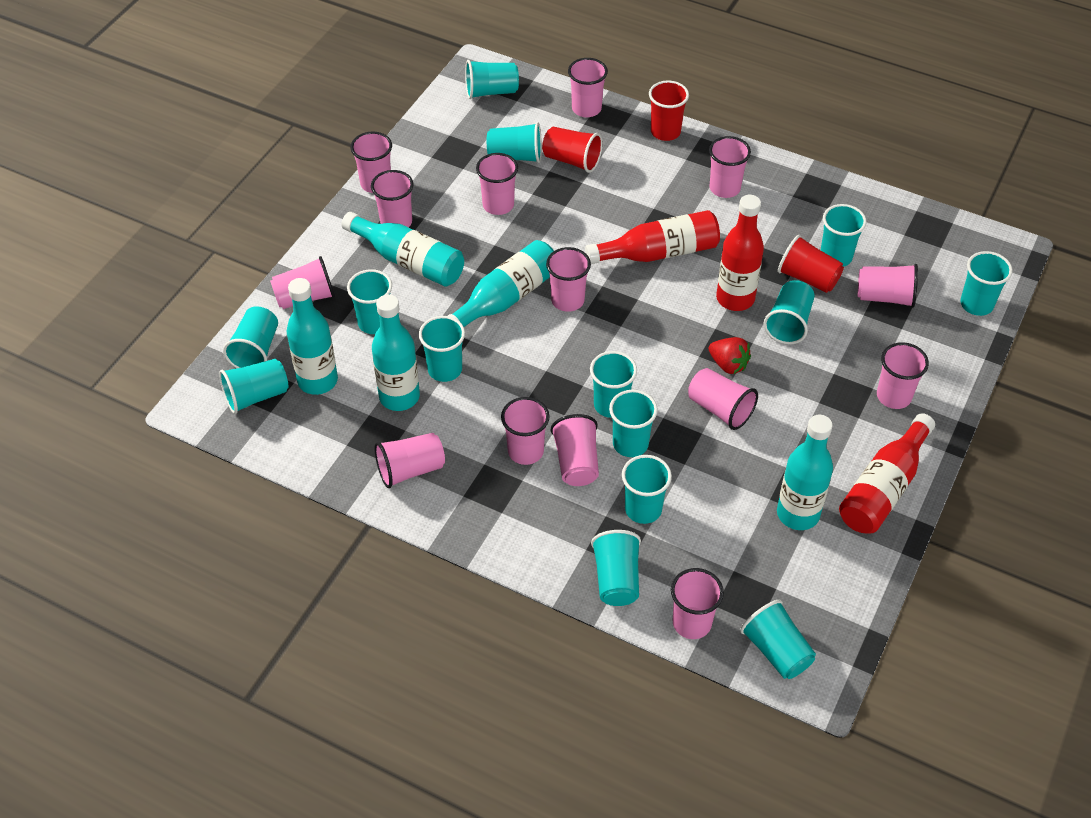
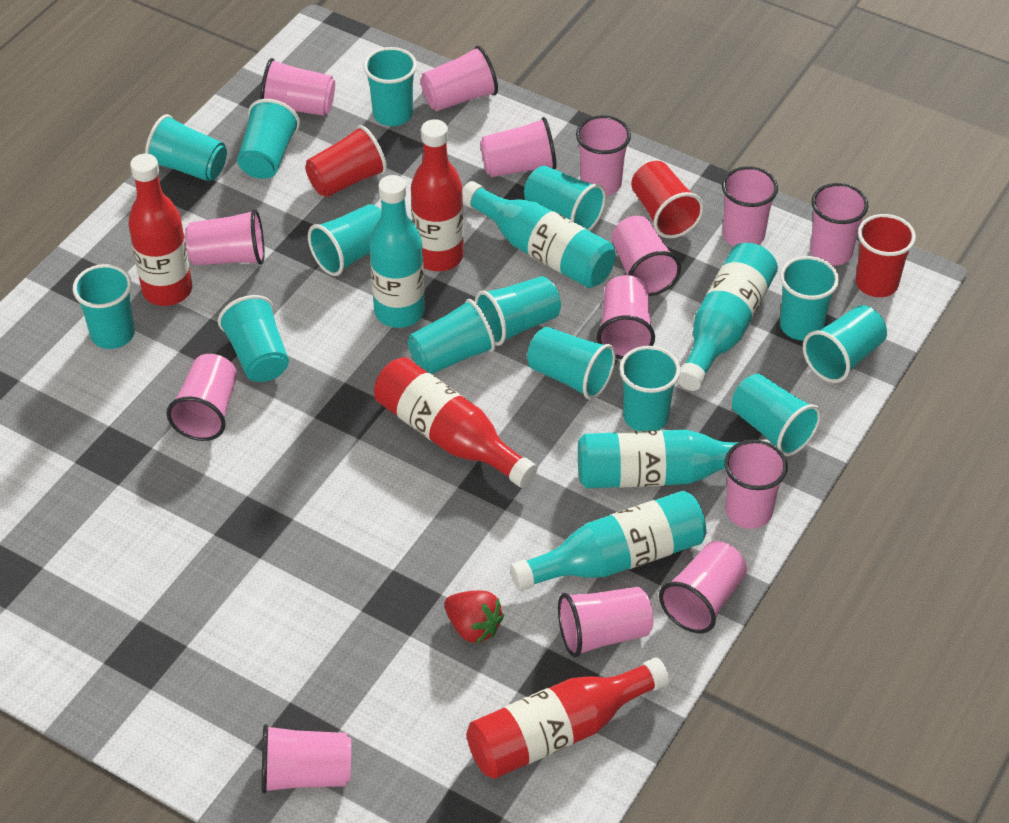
red bottle: 3 -> 4

